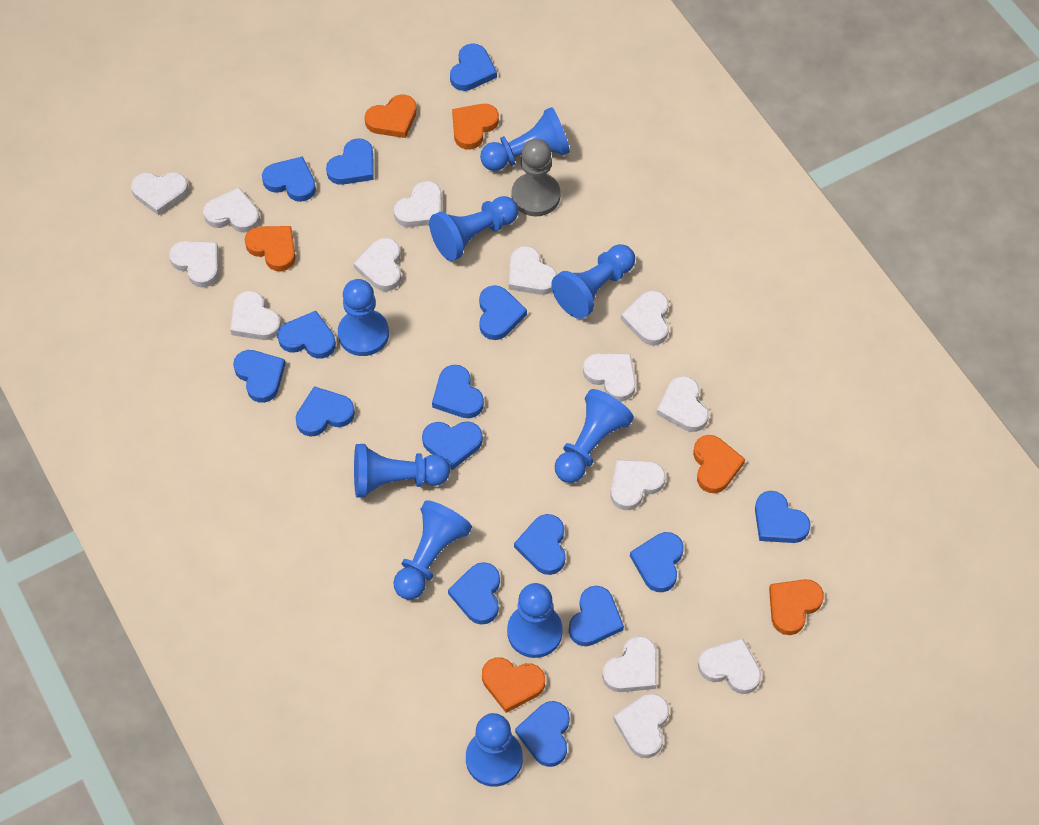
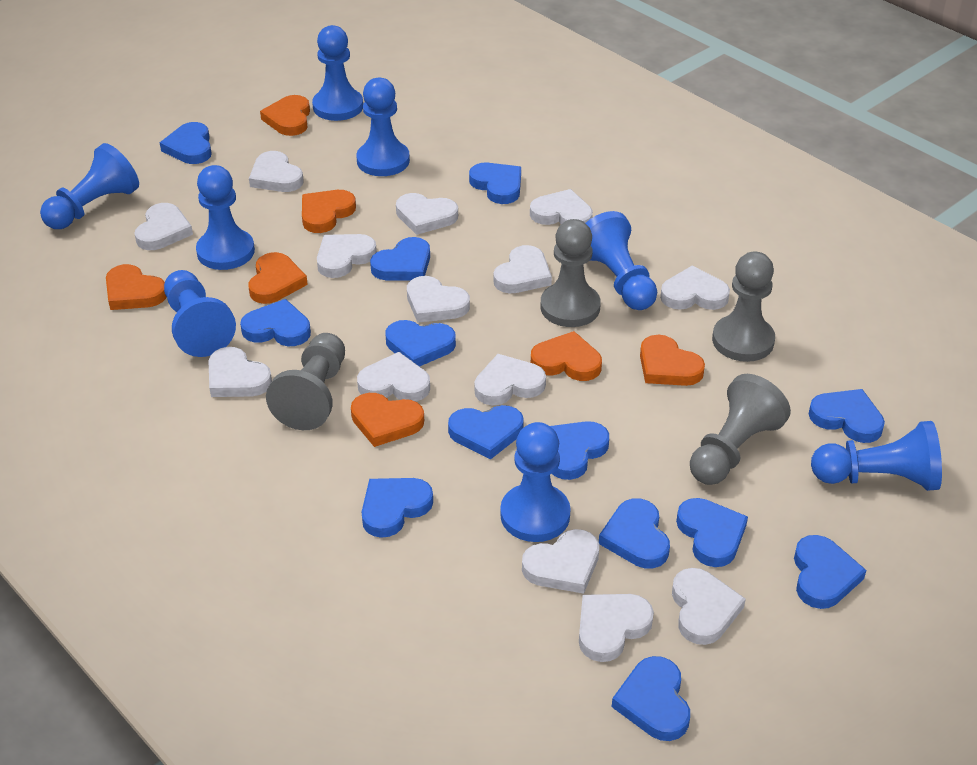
blue heart: 15 -> 13
blue pawn: 9 -> 8
grey pawn: 1 -> 4
orange heart: 6 -> 7

